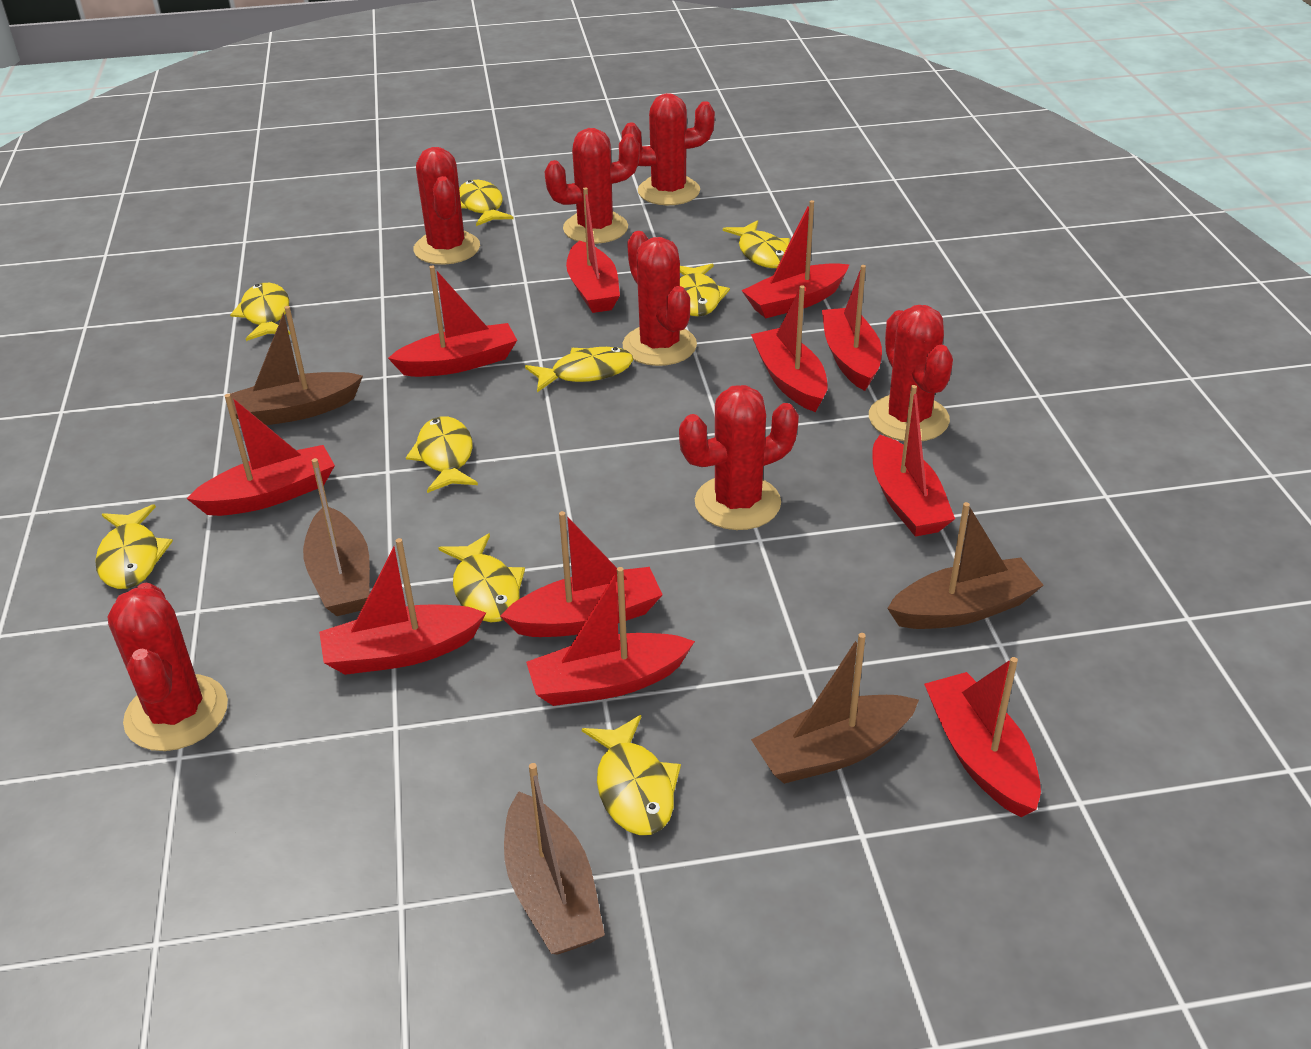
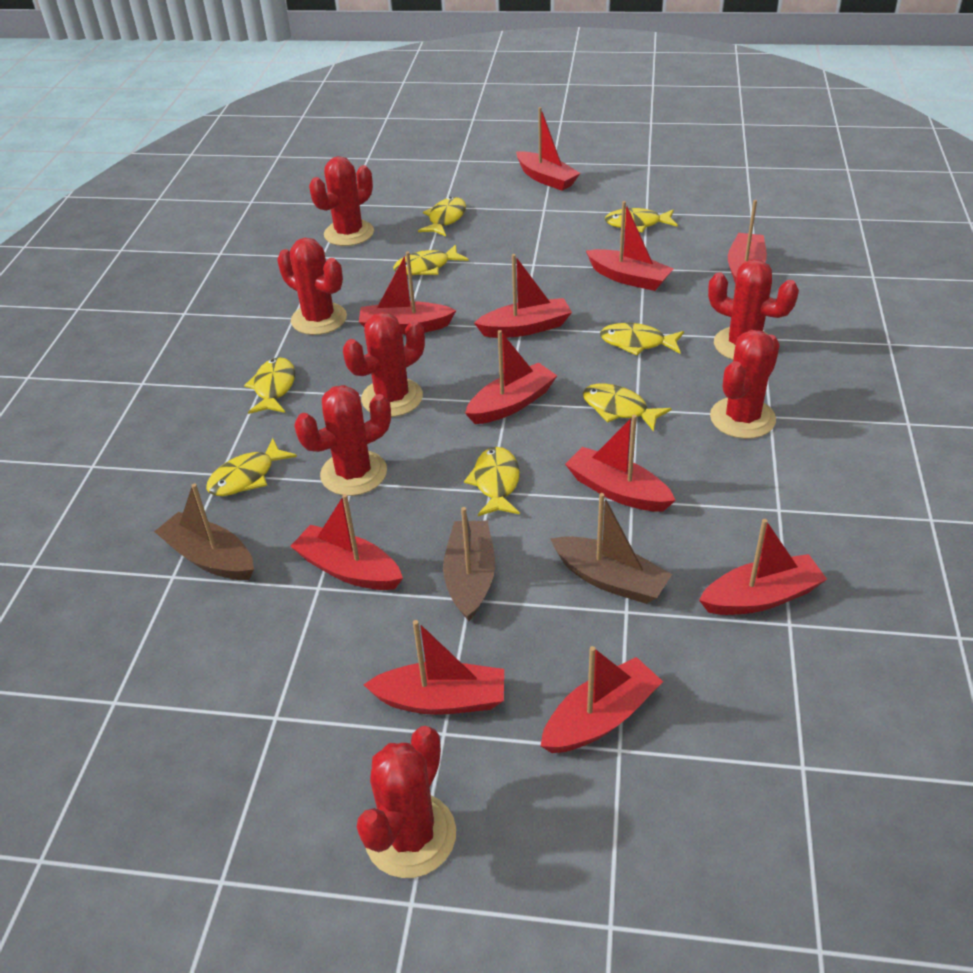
brown boat: 5 -> 3
yellow fish: 9 -> 8

